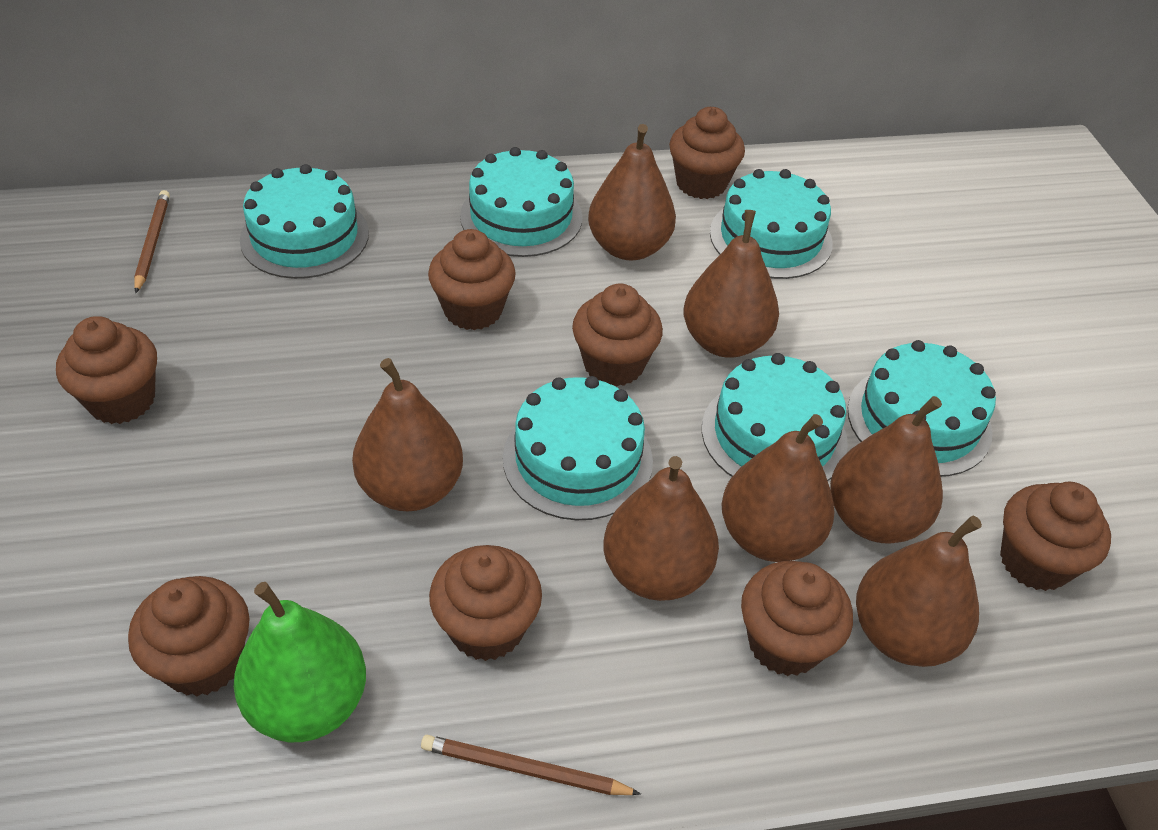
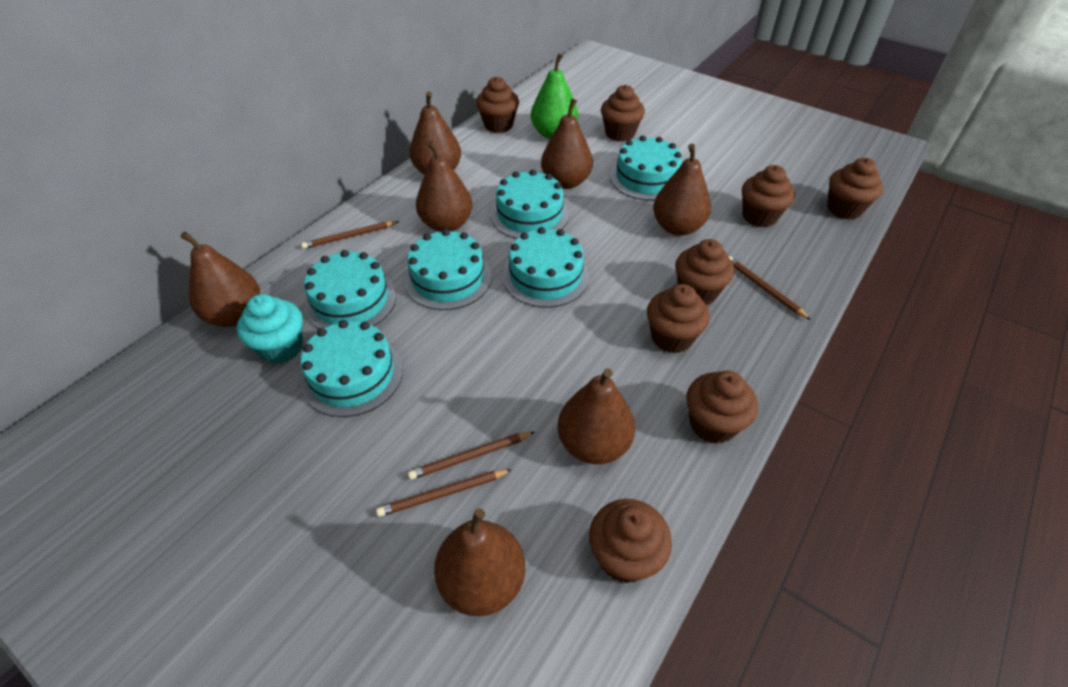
brown pencil: 2 -> 4
turquoise cupcake: 0 -> 1

